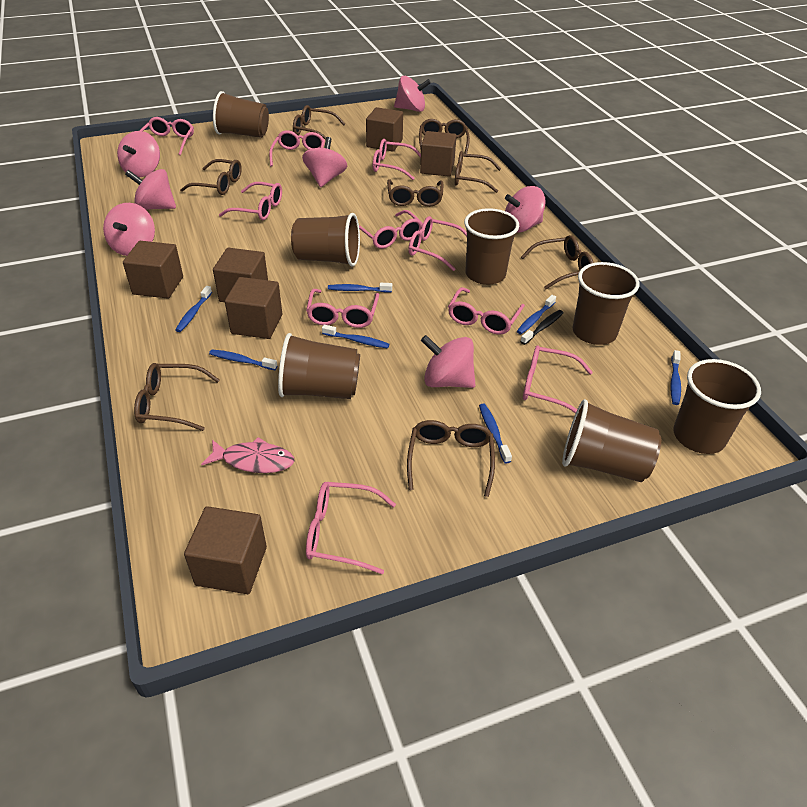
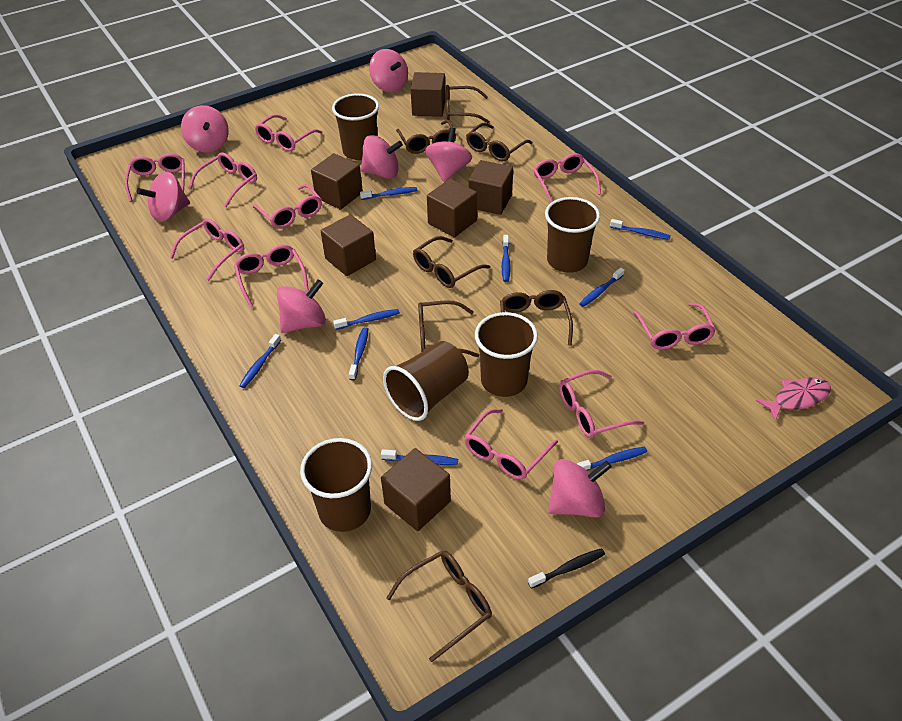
blue toothbrush: 7 -> 9
brown cup: 7 -> 5
brown glasses: 8 -> 7

